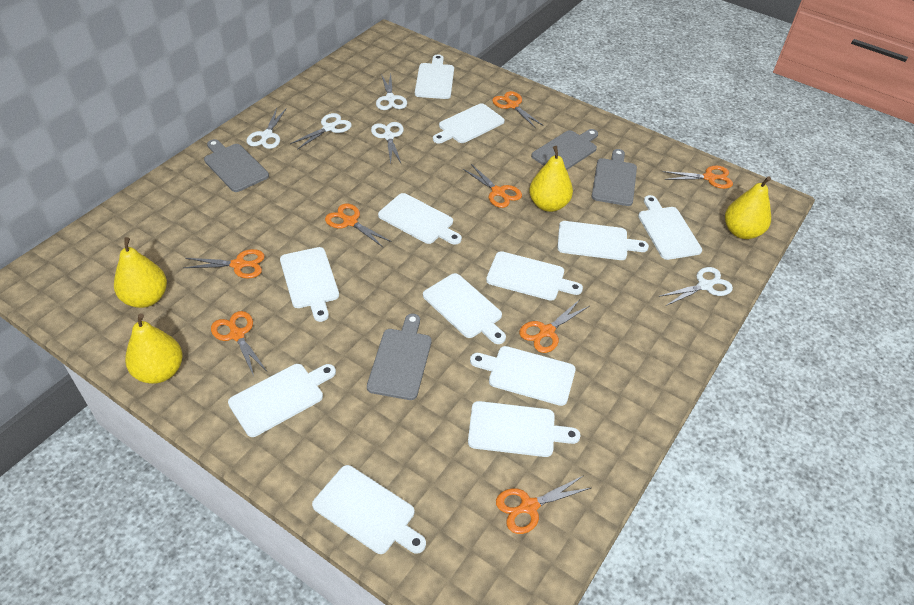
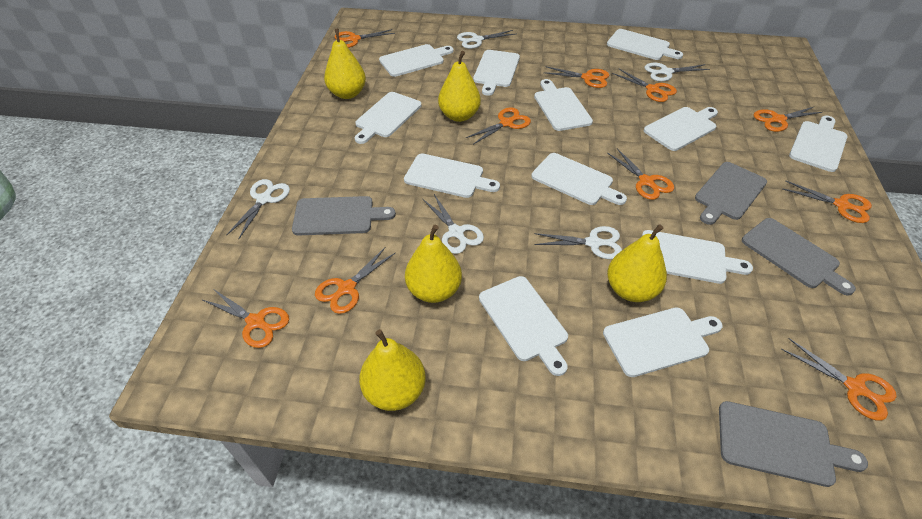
orange scissors: 8 -> 10
yellow pear: 4 -> 5

